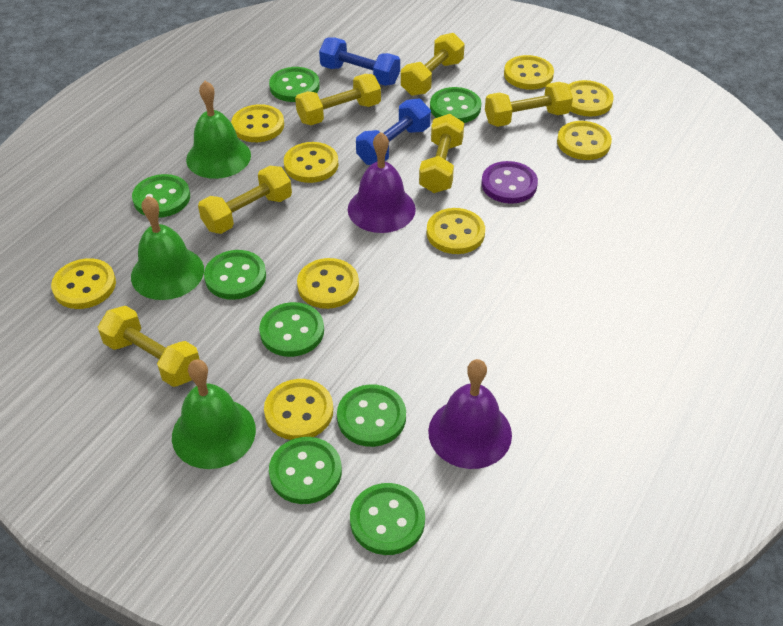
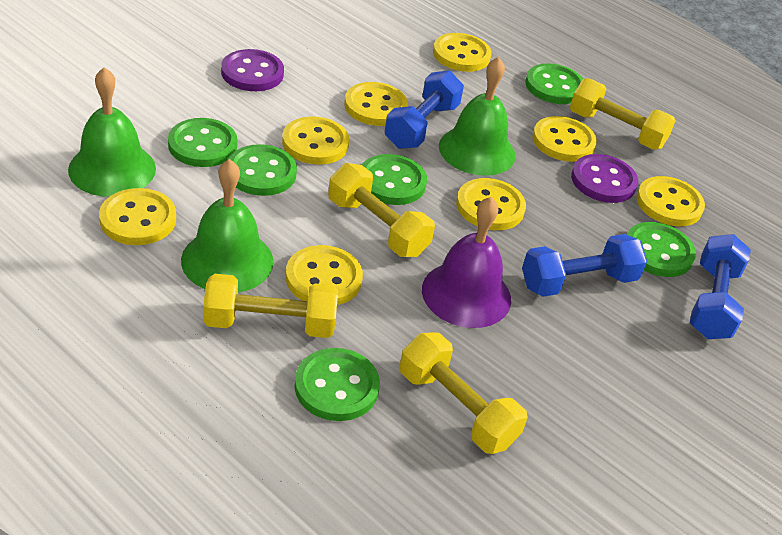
blue dumbbell: 2 -> 3
green button: 8 -> 6
purple bell: 2 -> 1
purple button: 1 -> 2
yellow button: 9 -> 8
yellow dumbbell: 6 -> 4

